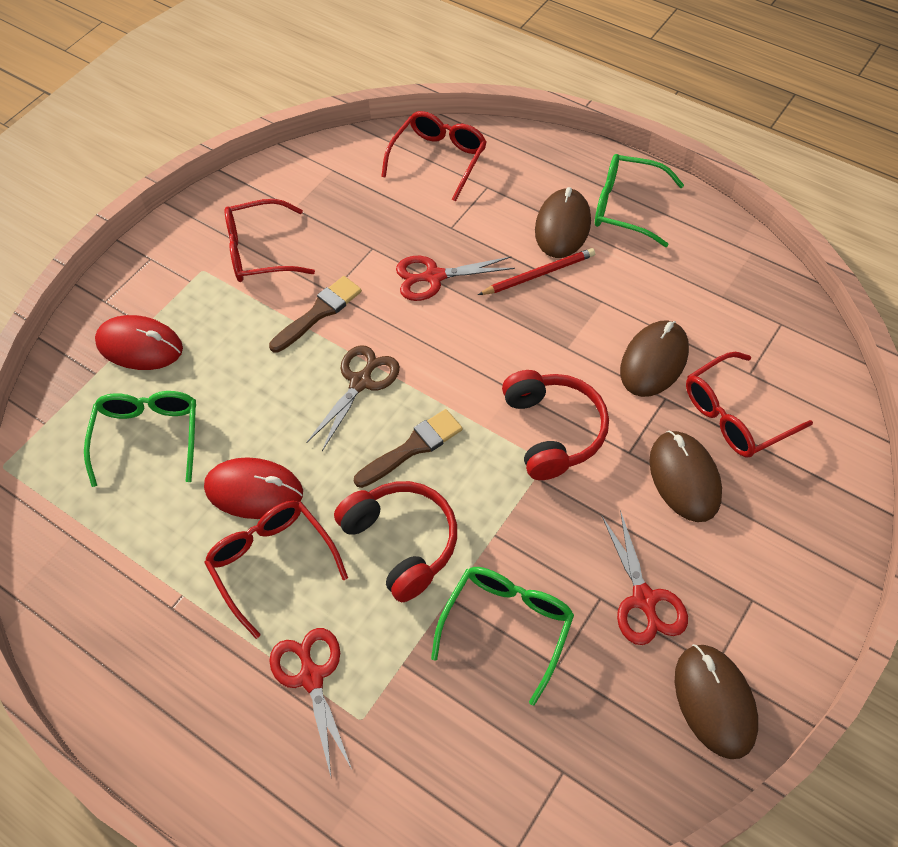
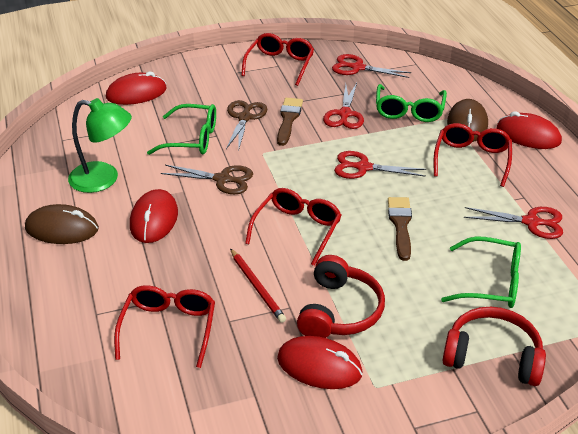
brown mouse: 4 -> 2
brown scissors: 1 -> 2
green lamp: 0 -> 1
red mouse: 2 -> 4
red scissors: 3 -> 4

